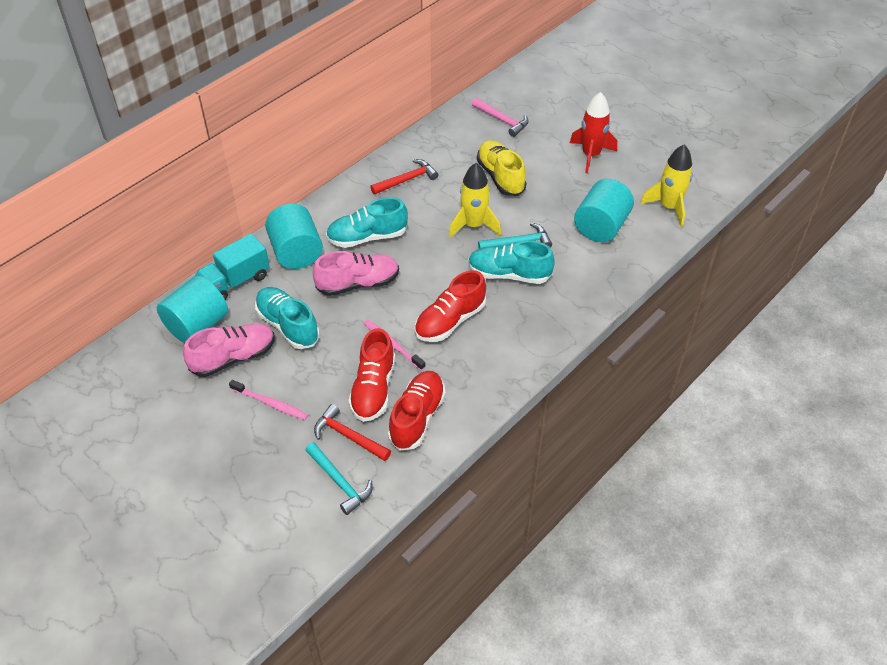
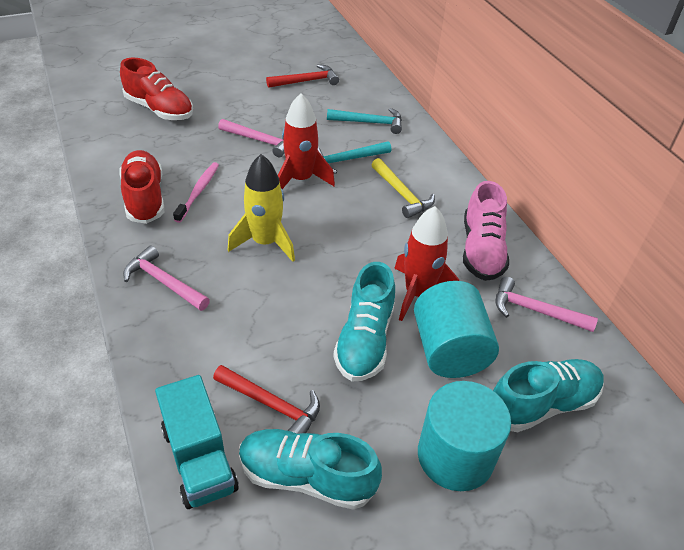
pink hammer: 1 -> 3
pink shoe: 2 -> 1
pink toothbrush: 2 -> 1
red rocket: 1 -> 2
red shoe: 3 -> 2
turquoise cylinder: 3 -> 2
yellow hammer: 0 -> 1
yellow rocket: 2 -> 1
yellow shoe: 1 -> 0

